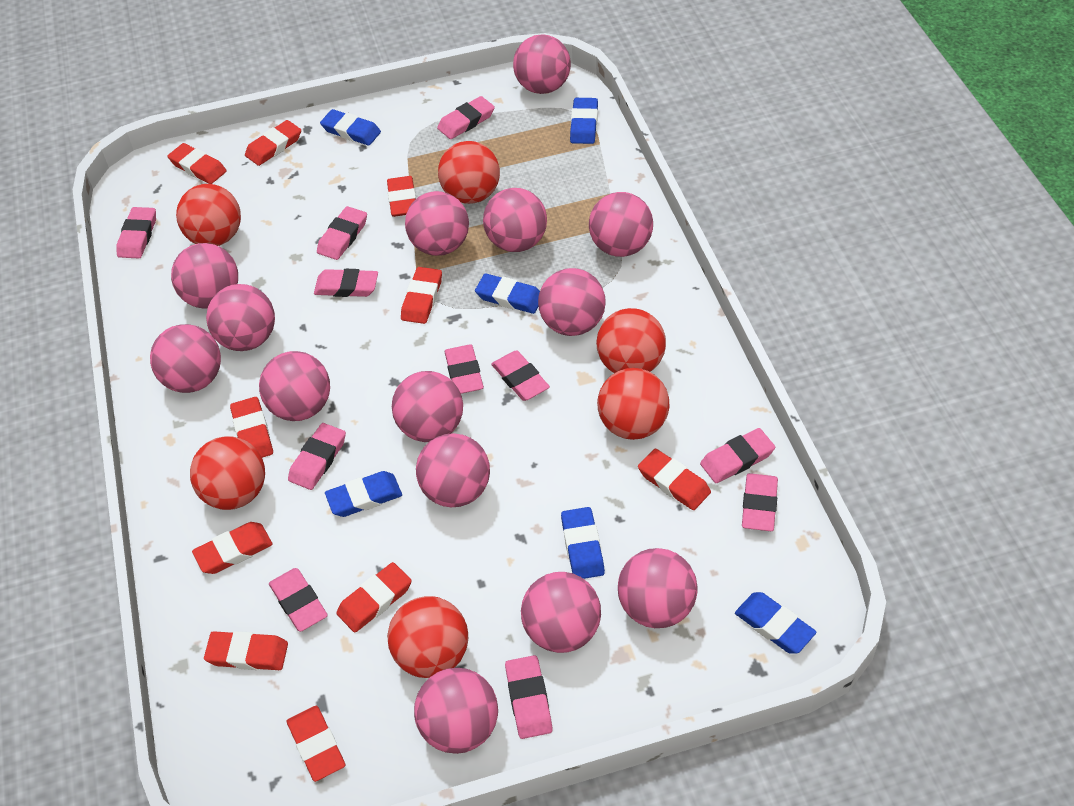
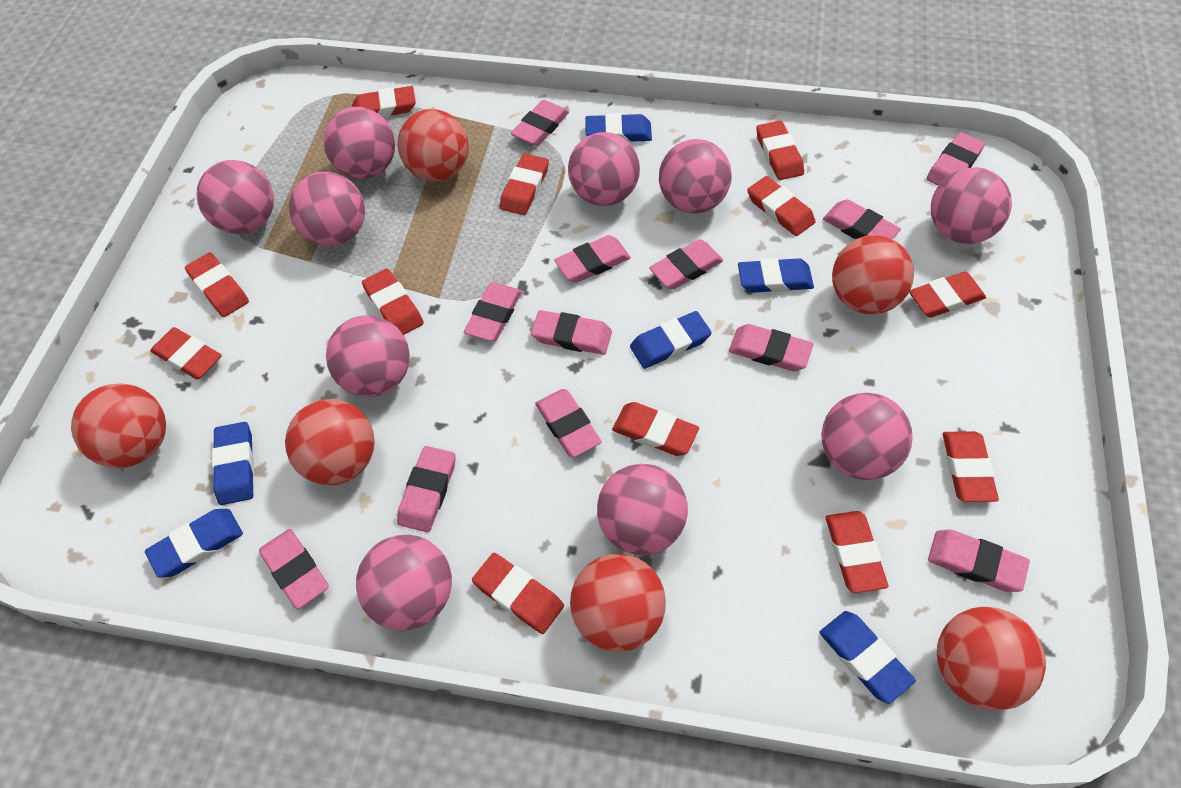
pink ball: 14 -> 10
pink eraser: 11 -> 12
red eraser: 10 -> 12

